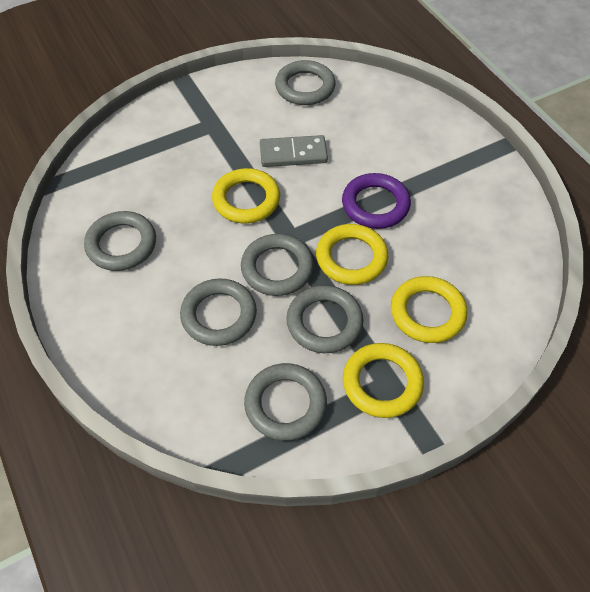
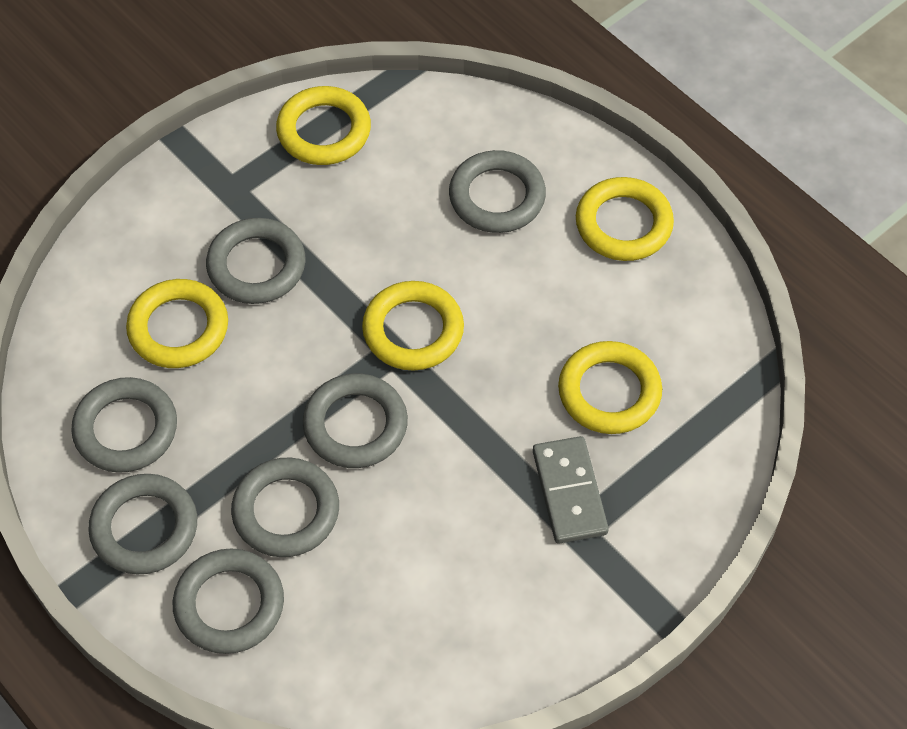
grey ring: 6 -> 7
purple ring: 1 -> 0
yellow ring: 4 -> 5

